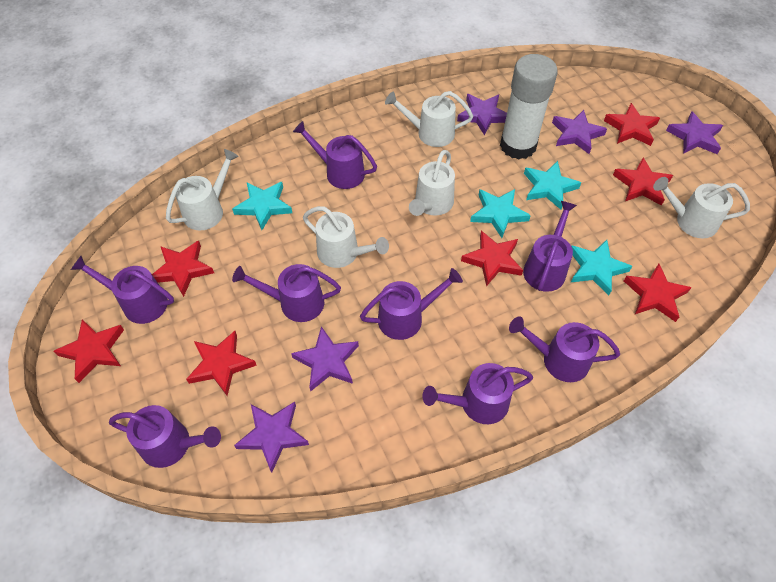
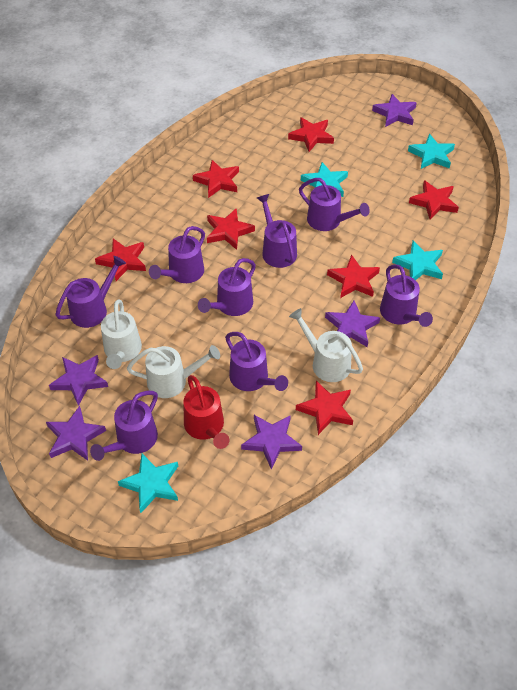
red watering can: 0 -> 1
white glue stick: 1 -> 0
white watering can: 5 -> 3

